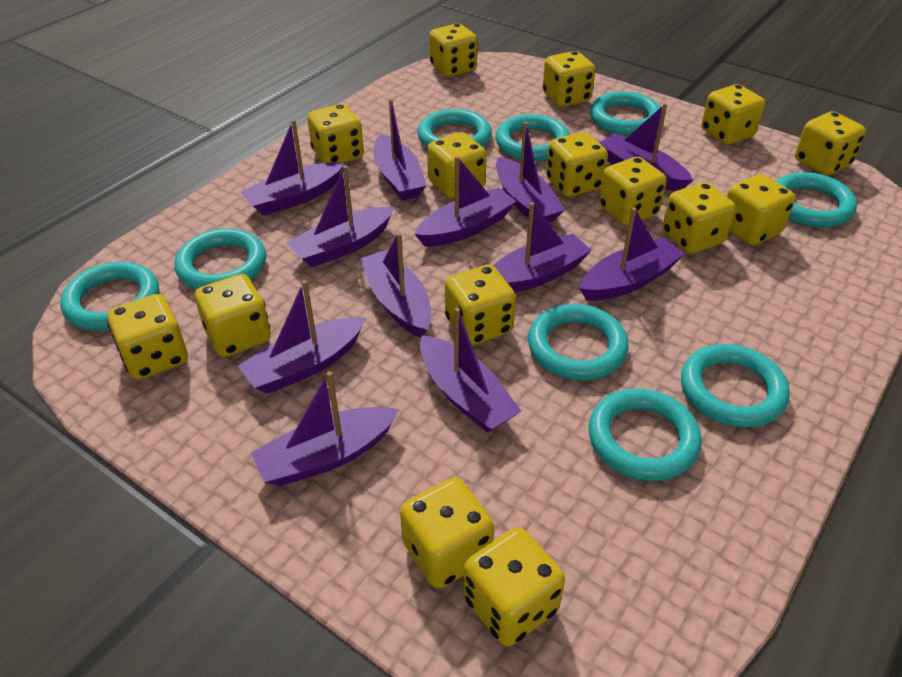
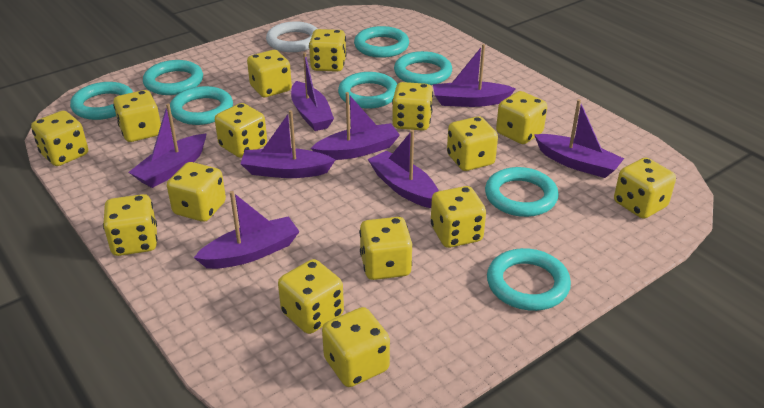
purple boat: 12 -> 8
turquoise ring: 9 -> 8
white ring: 0 -> 1

